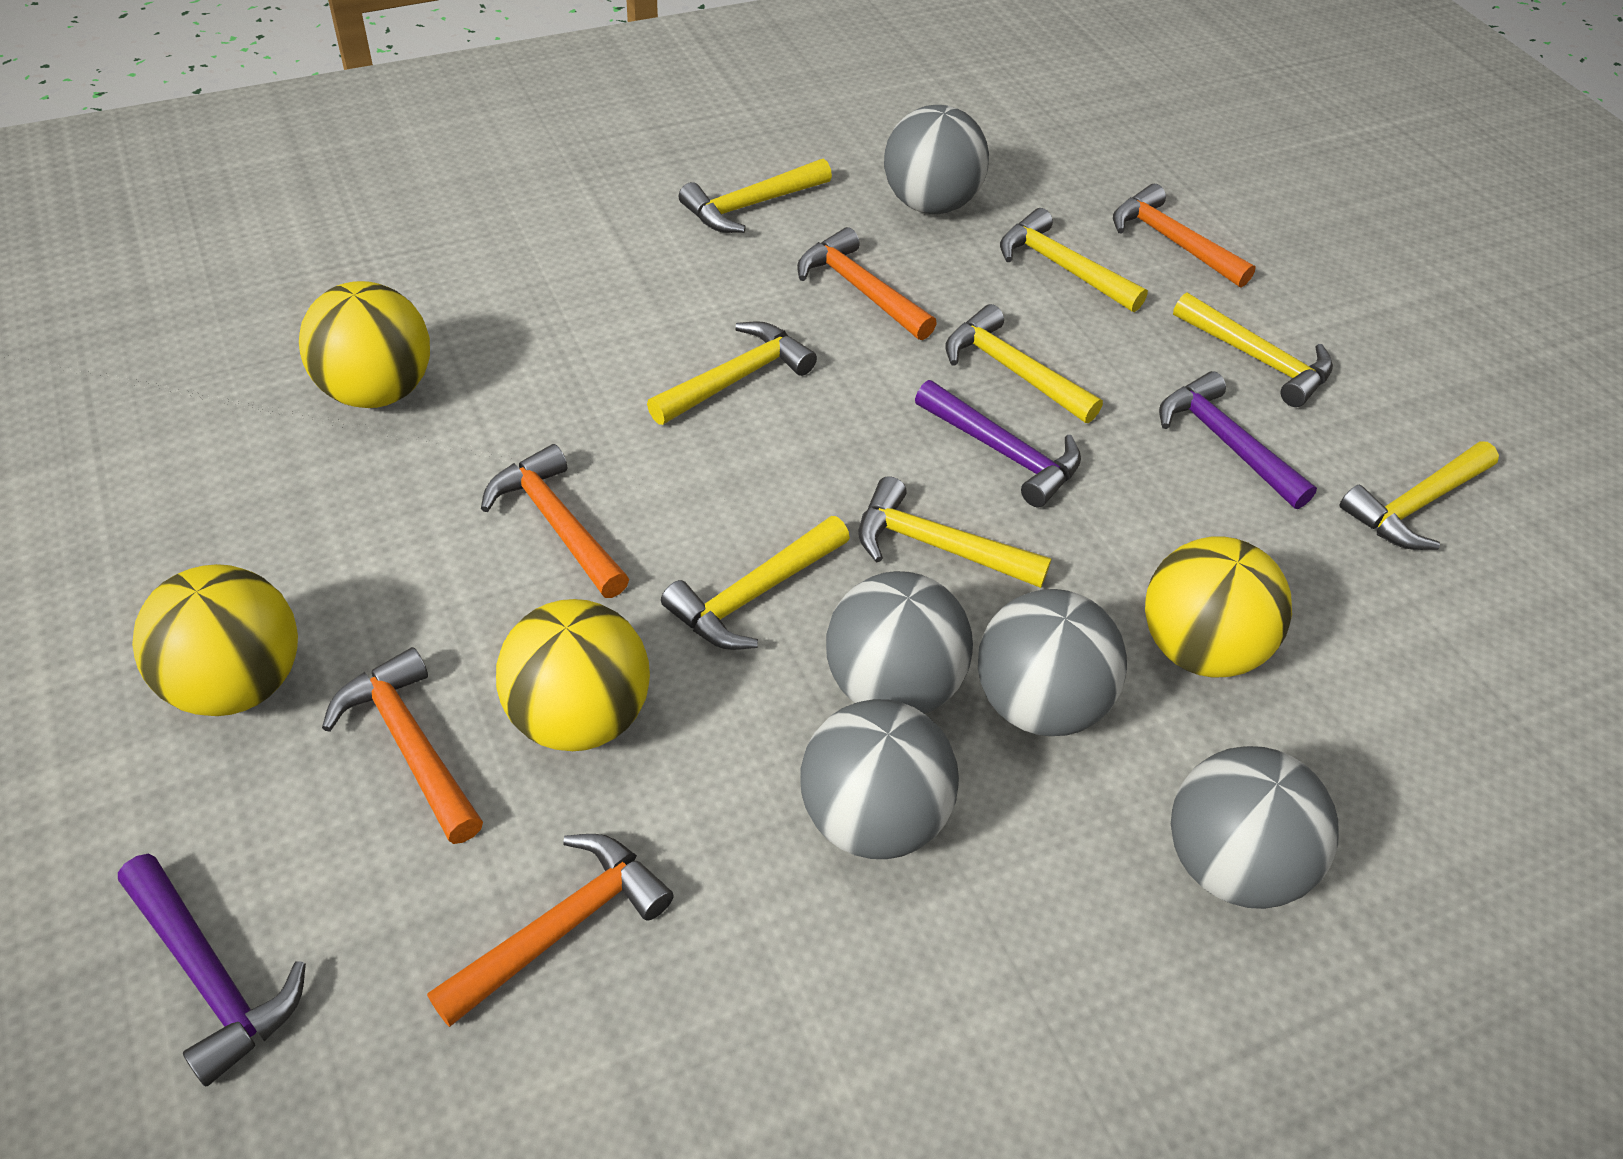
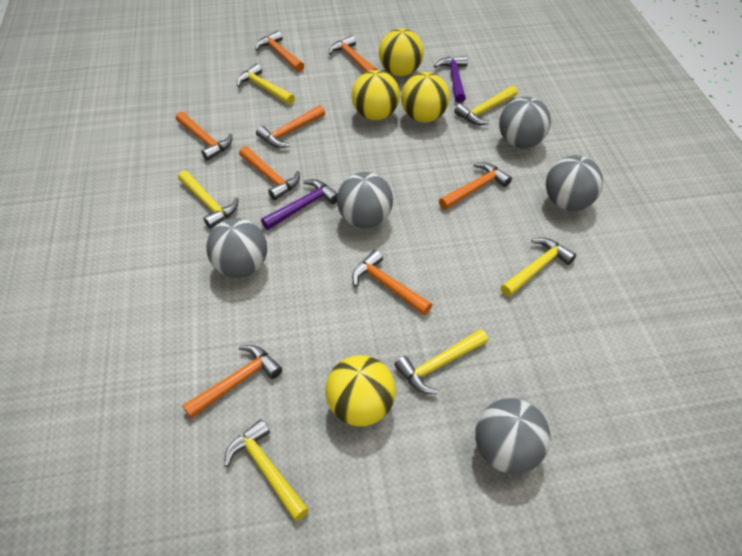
orange hammer: 5 -> 8
purple hammer: 3 -> 2
yellow hammer: 8 -> 6

